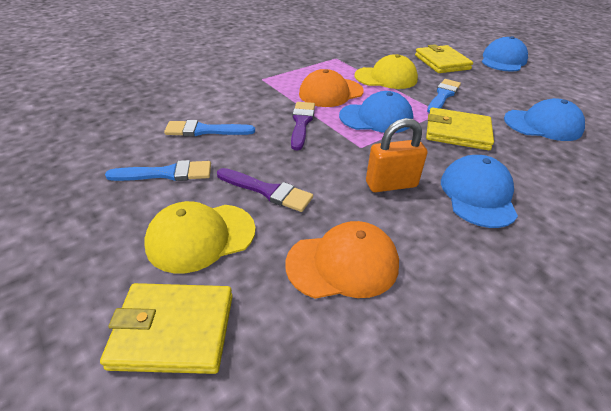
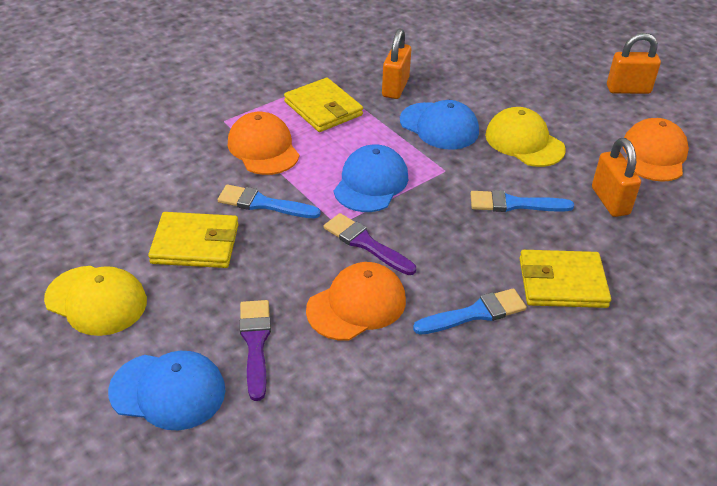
blue cap: 4 -> 3
orange cap: 2 -> 3
orange padlock: 1 -> 3

